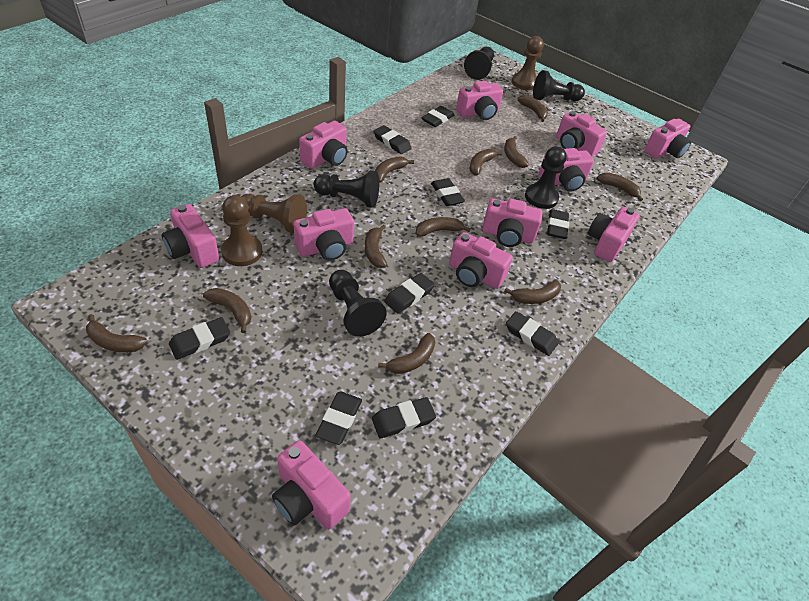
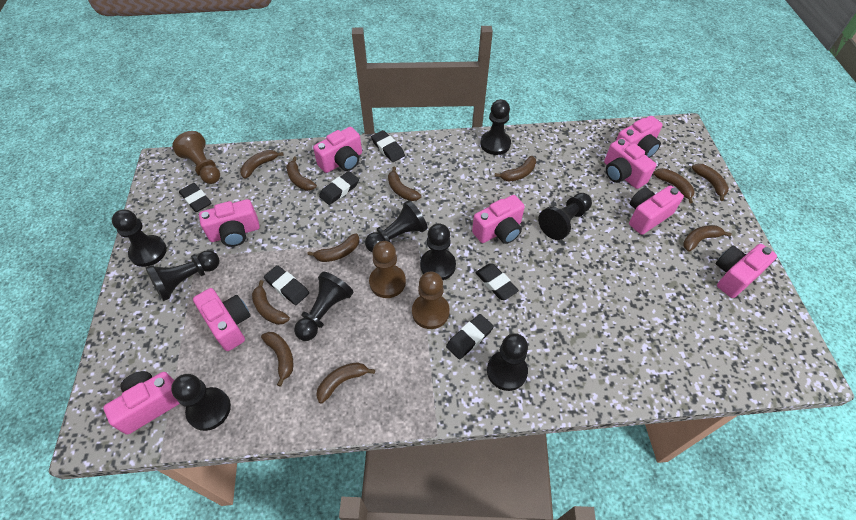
black eraser: 9 -> 6
black pawn: 5 -> 9
pink camera: 11 -> 9

